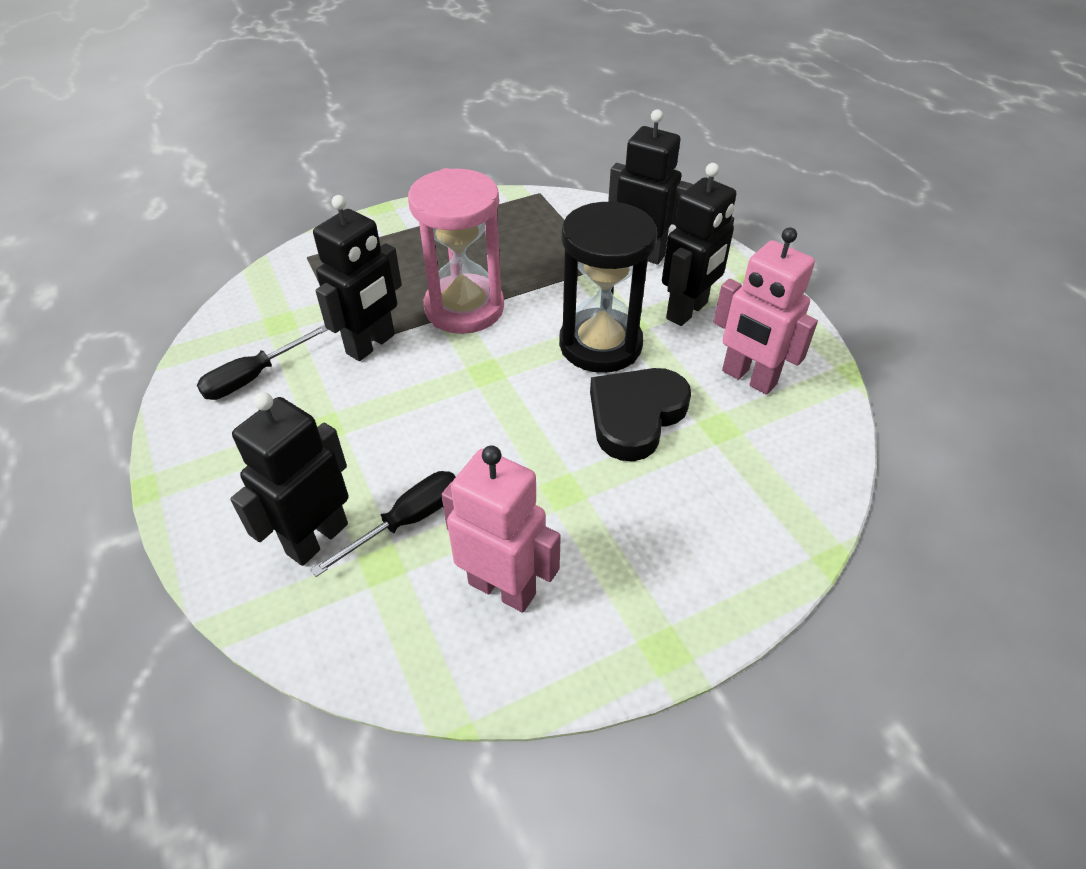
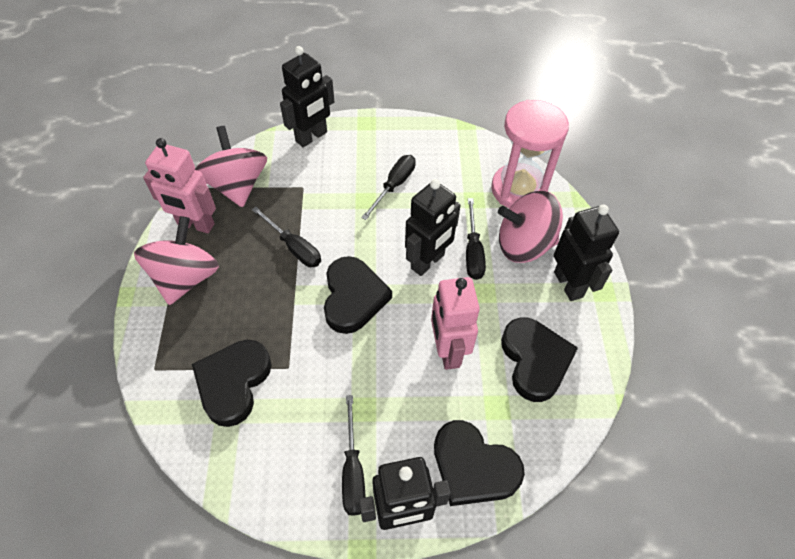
black heart: 1 -> 4
black hourglass: 1 -> 0
black screwdriver: 2 -> 4
pink spinning top: 0 -> 3

